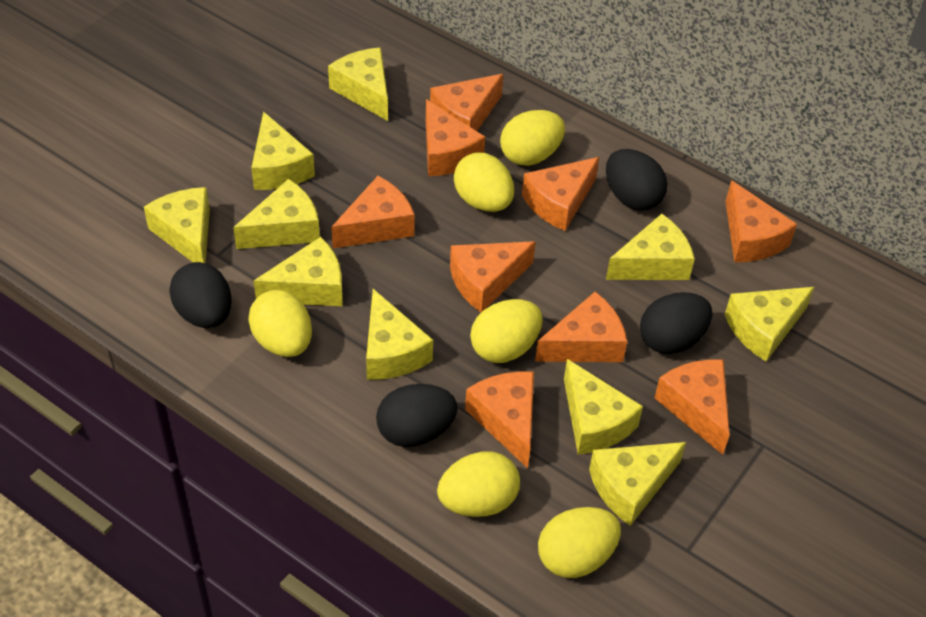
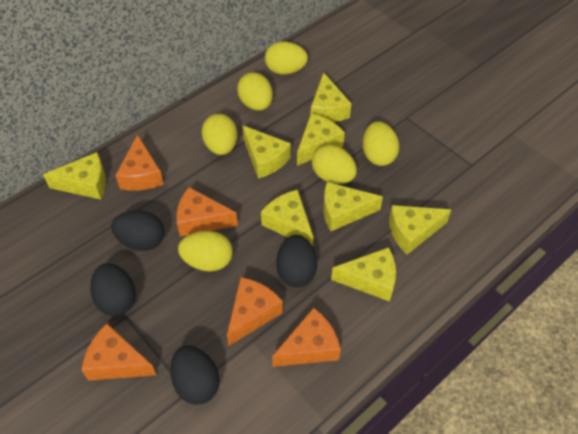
orange cheese: 9 -> 5
yellow cheese: 10 -> 8

